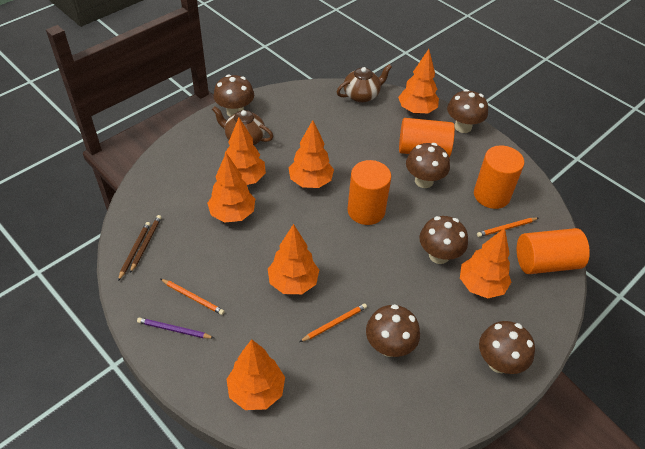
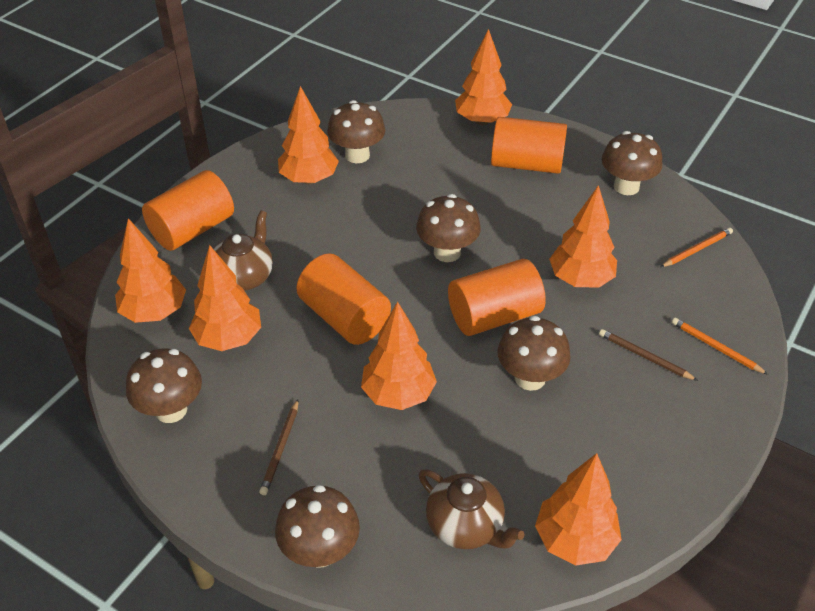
orange pencil: 3 -> 2
purple pencil: 1 -> 0

